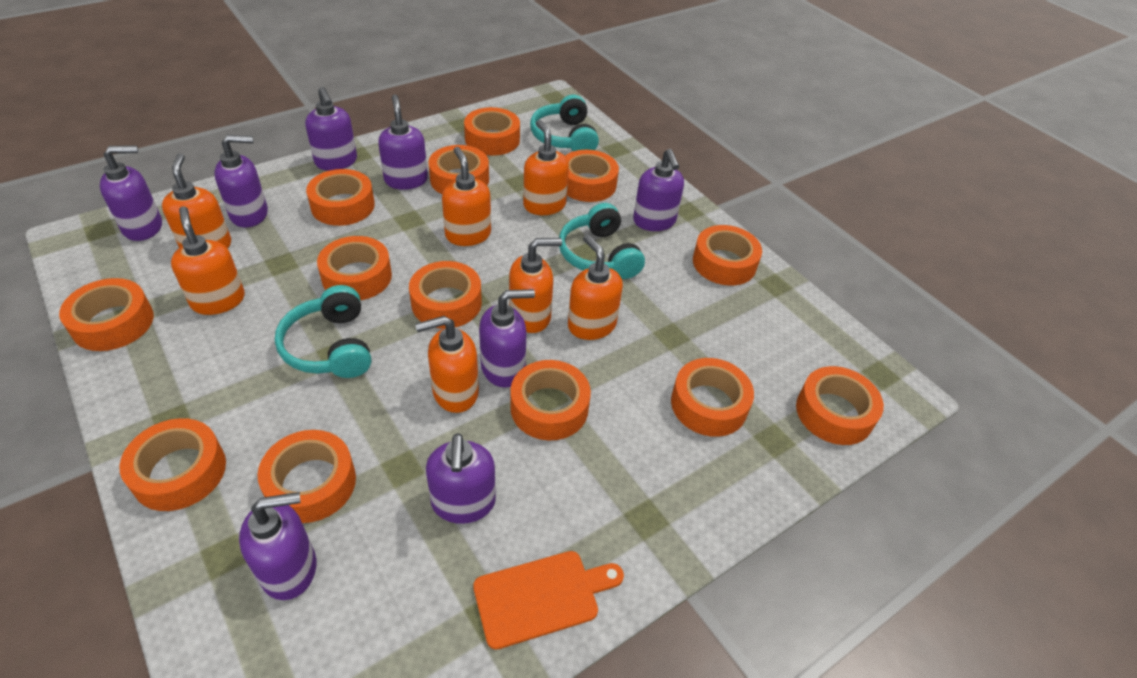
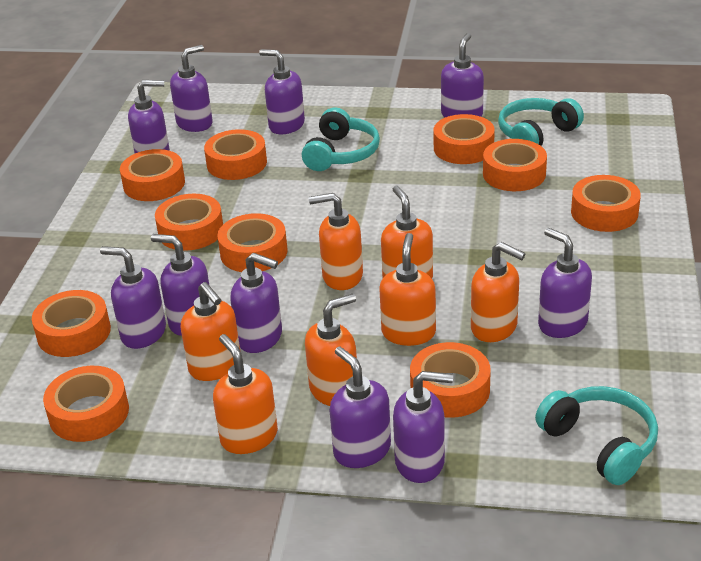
orange cutting board: 1 -> 0
orange tape: 13 -> 10
purple soap dispenser: 8 -> 10

